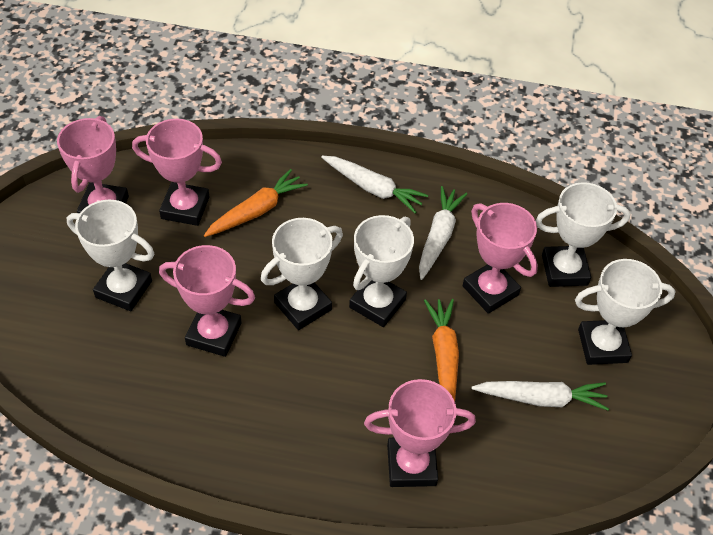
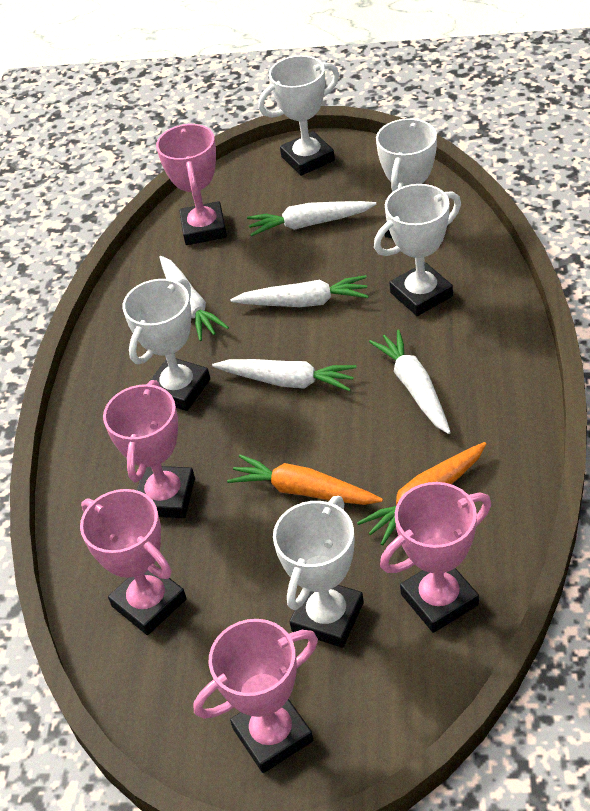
white carrot: 3 -> 5

